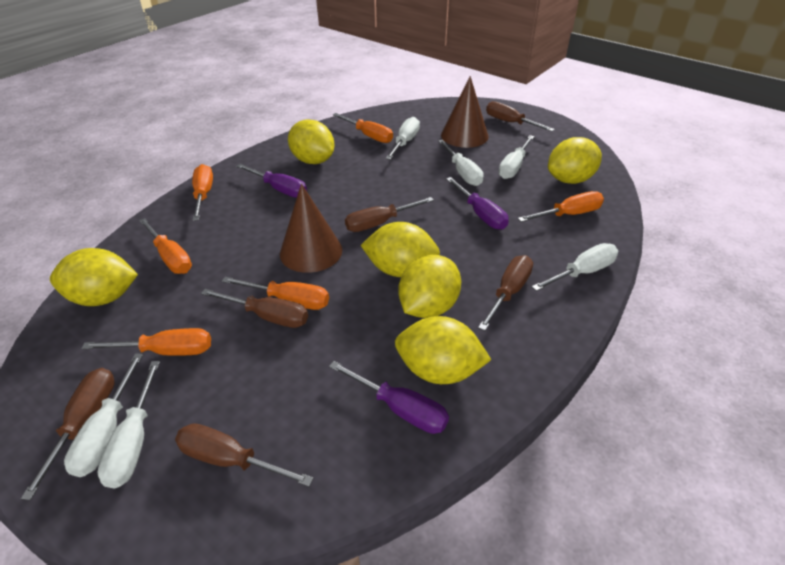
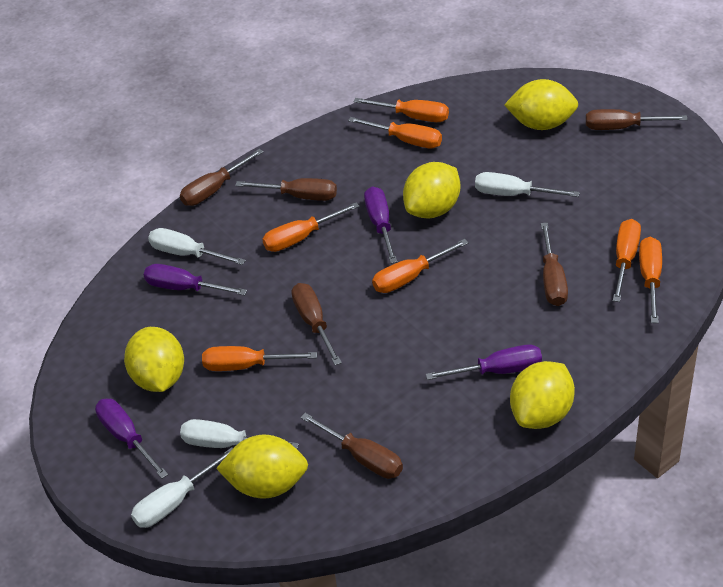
brown cone: 2 -> 0
orange screwdriver: 6 -> 7
purple screwdriver: 3 -> 4
white screwdriver: 6 -> 4
yellow lemon: 6 -> 5

